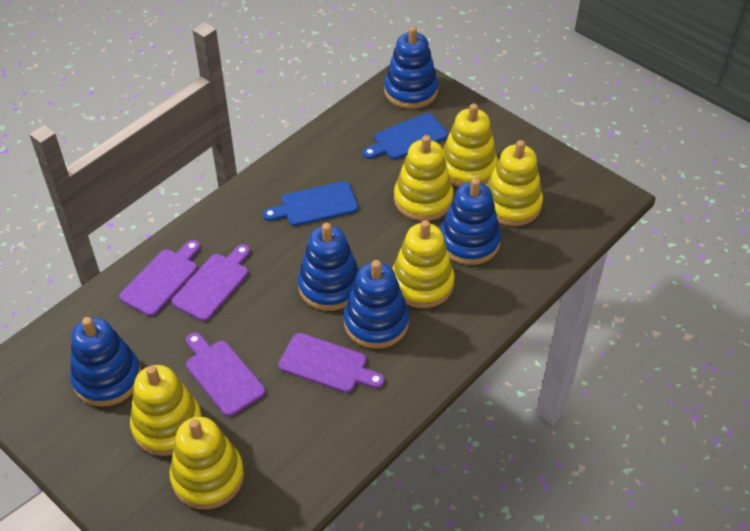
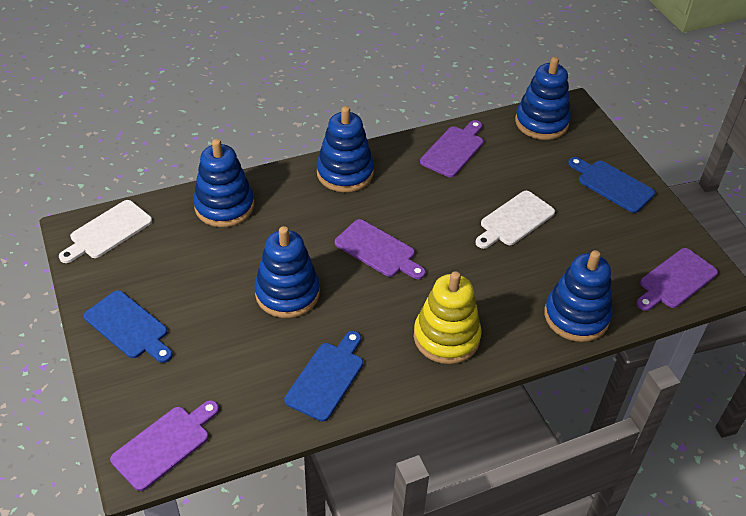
blue cutting board: 2 -> 3
white cutting board: 0 -> 2
yellow stacking toy: 6 -> 1

